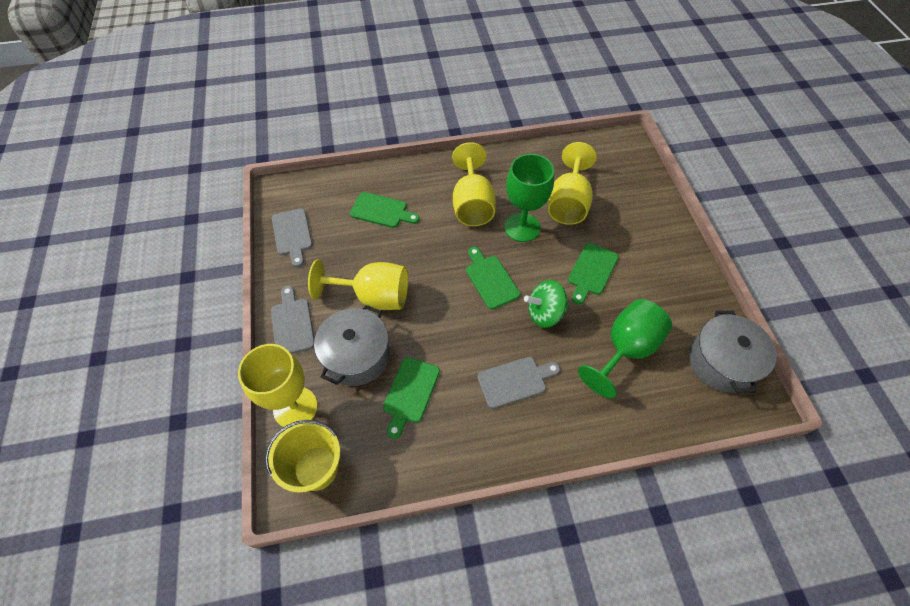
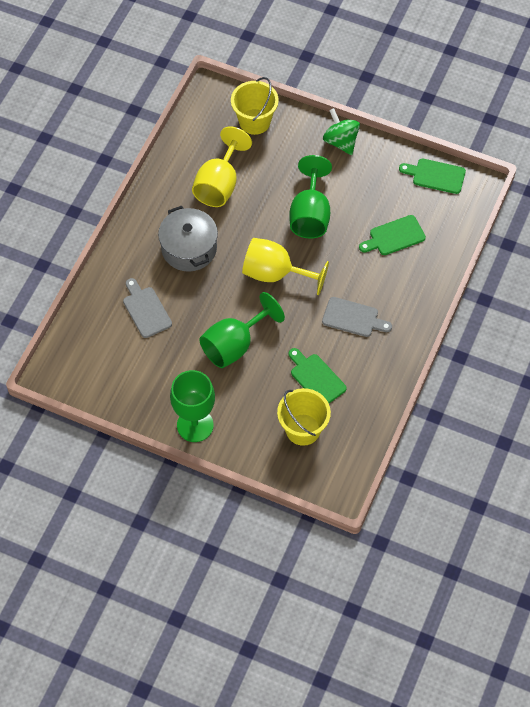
green cutting board: 4 -> 3
green goblet: 2 -> 3
grey cutting board: 3 -> 2
grey pot: 2 -> 1
yellow bucket: 1 -> 2
yellow goblet: 4 -> 2

